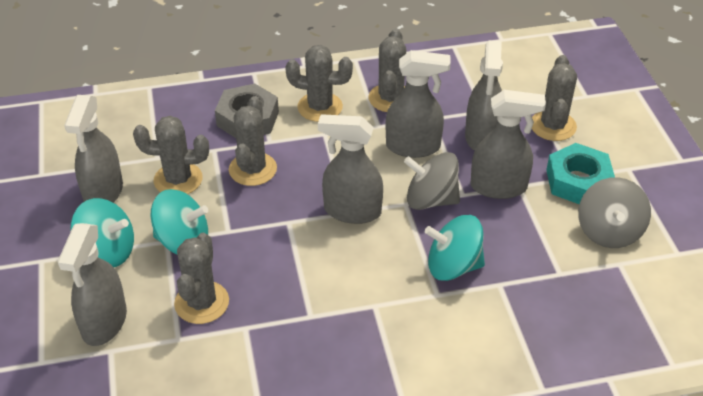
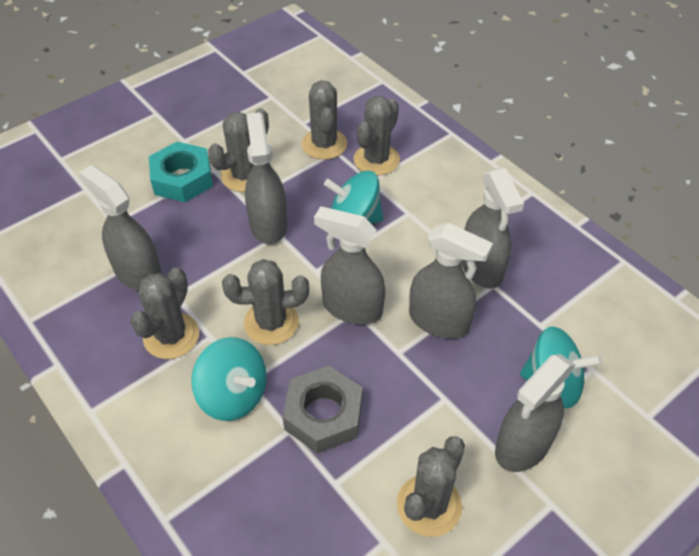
grey spinning top: 2 -> 0

